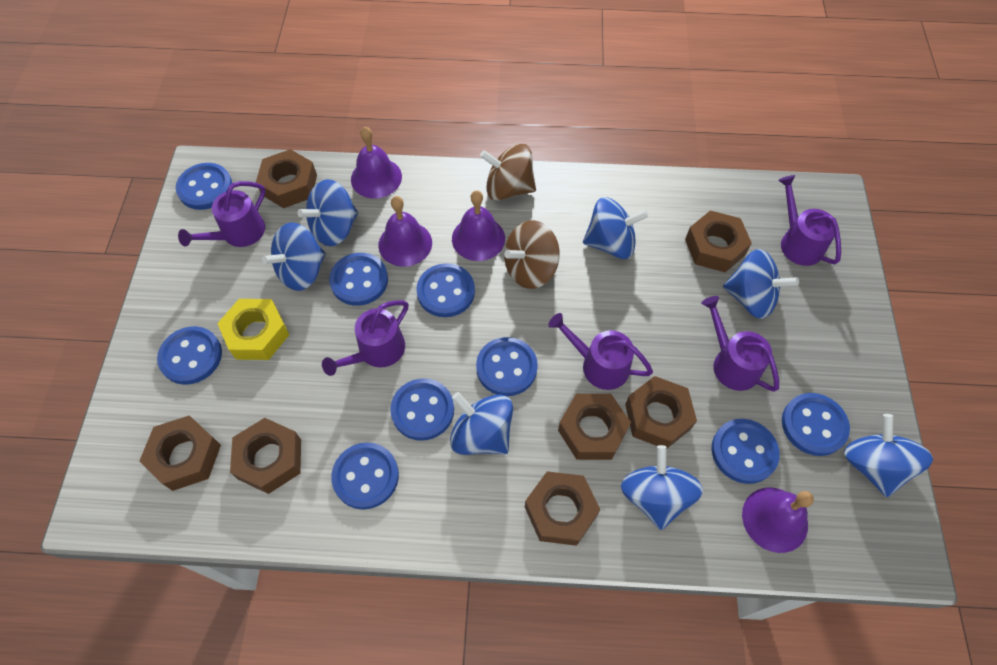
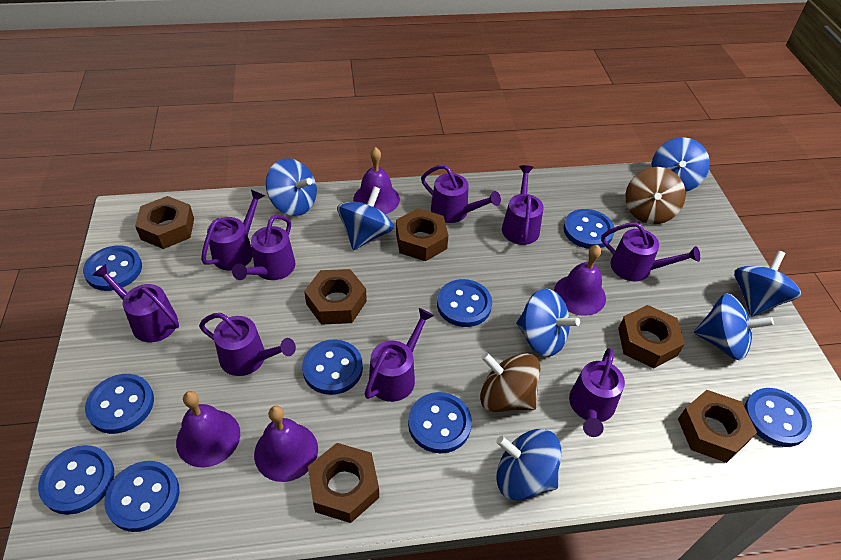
brown nut: 7 -> 6
purple watering can: 5 -> 9
yellow nut: 1 -> 0

